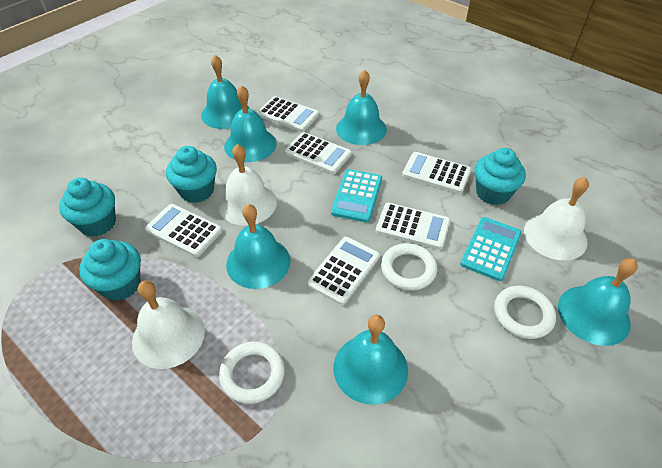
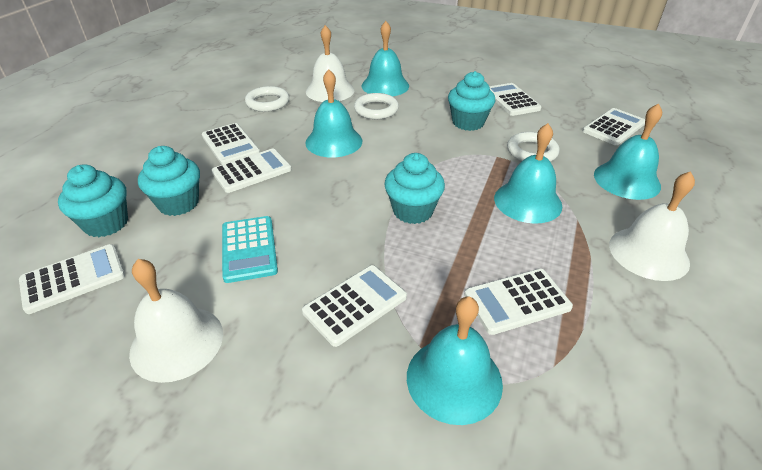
turquoise bell: 6 -> 5
turquoise calculator: 2 -> 1
white calculator: 6 -> 7

